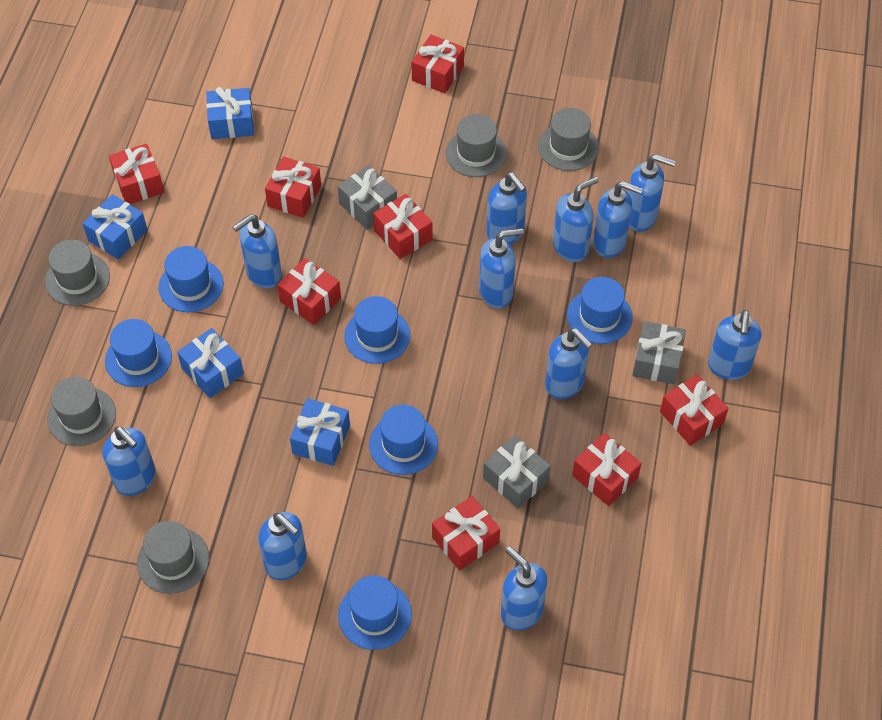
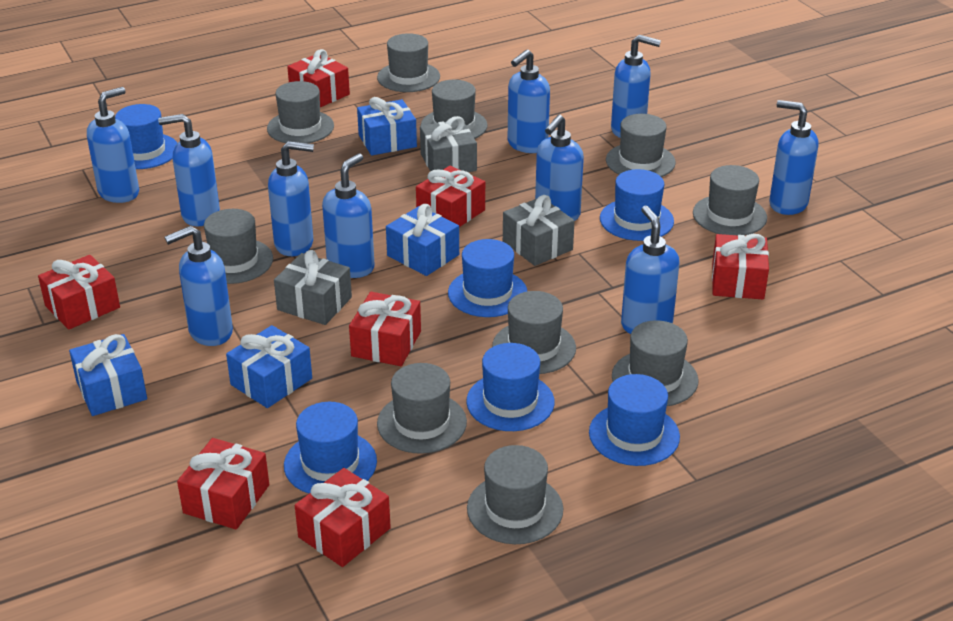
blue soap dispenser: 11 -> 10
grey hat: 5 -> 10
red gift: 8 -> 7

